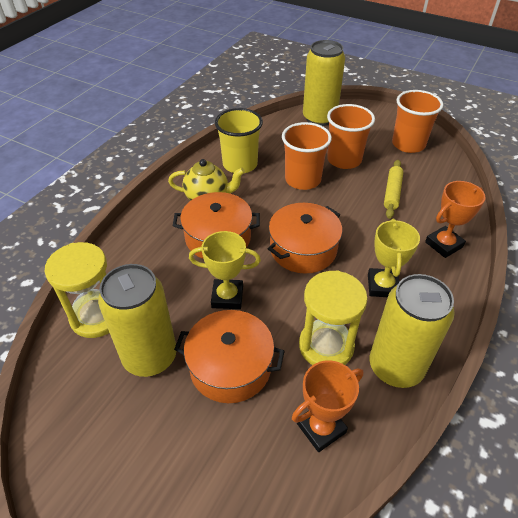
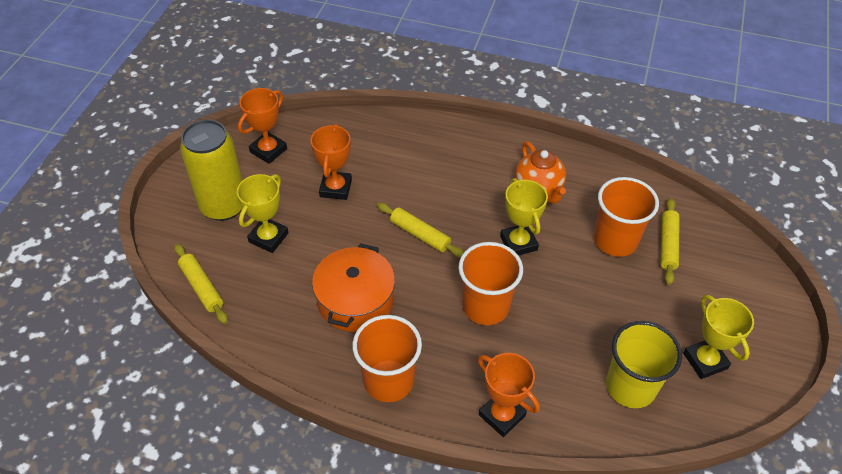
orange pot: 3 -> 1
orange teapot: 0 -> 1
orange trophy: 2 -> 3
yellow can: 3 -> 1
yellow hourglass: 2 -> 0
yellow rolling pin: 1 -> 3
yellow teapot: 1 -> 0
yellow trophy: 2 -> 3

